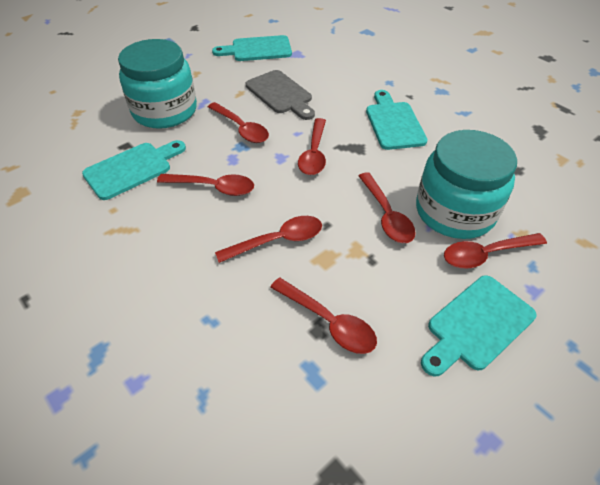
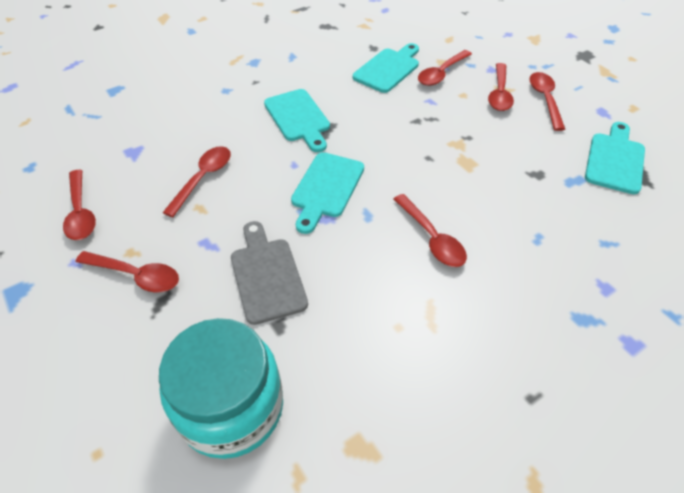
turquoise jar: 2 -> 1

